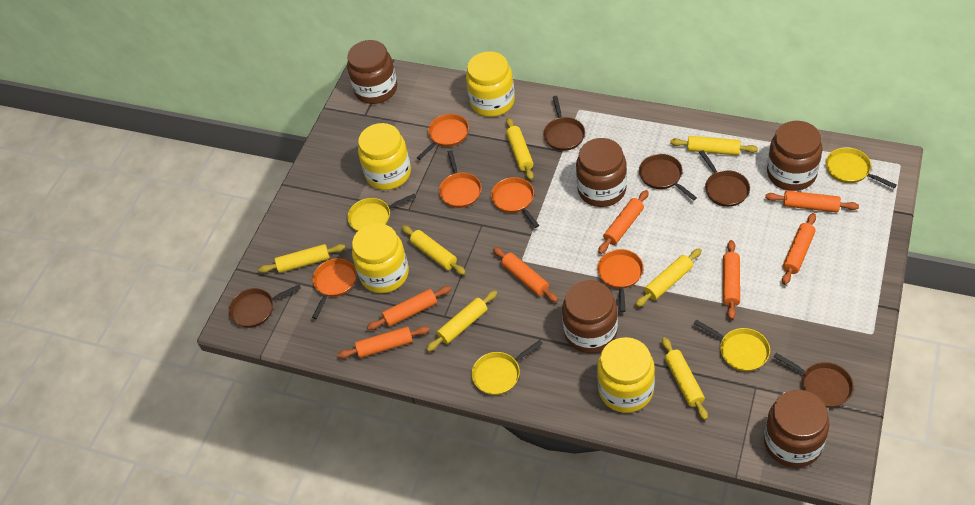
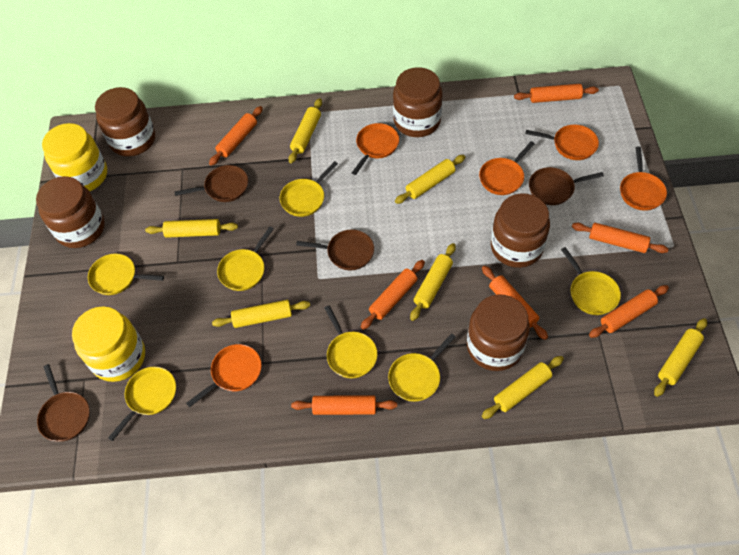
brown pan: 5 -> 4
yellow jar: 4 -> 2
yellow pan: 4 -> 7

